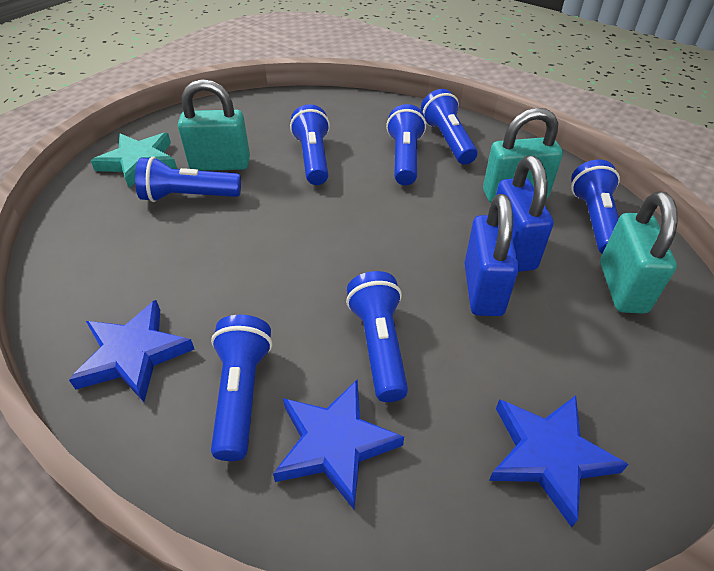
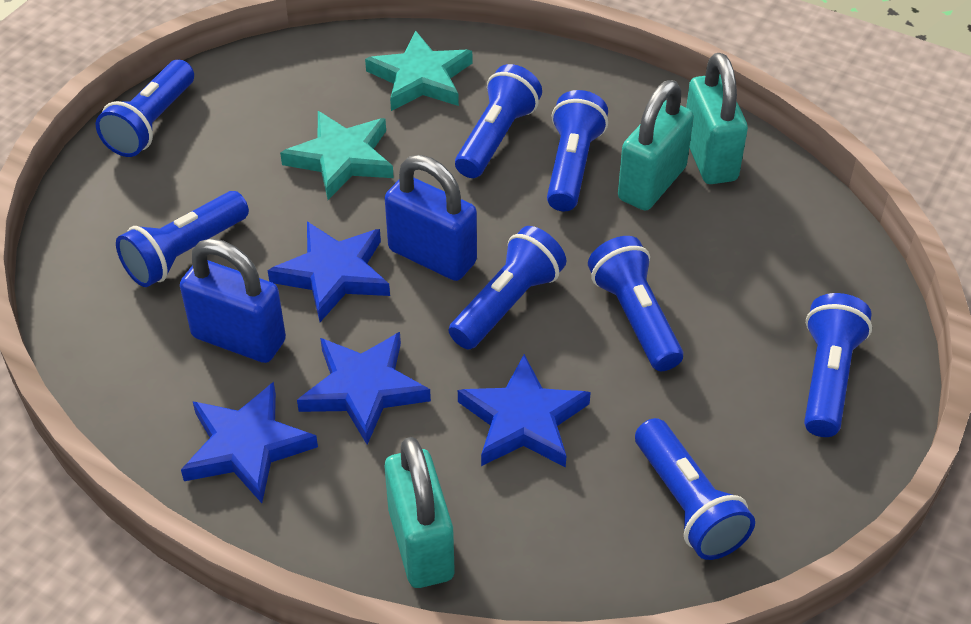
blue flashlight: 7 -> 8
blue star: 3 -> 4
turquoise star: 1 -> 2

